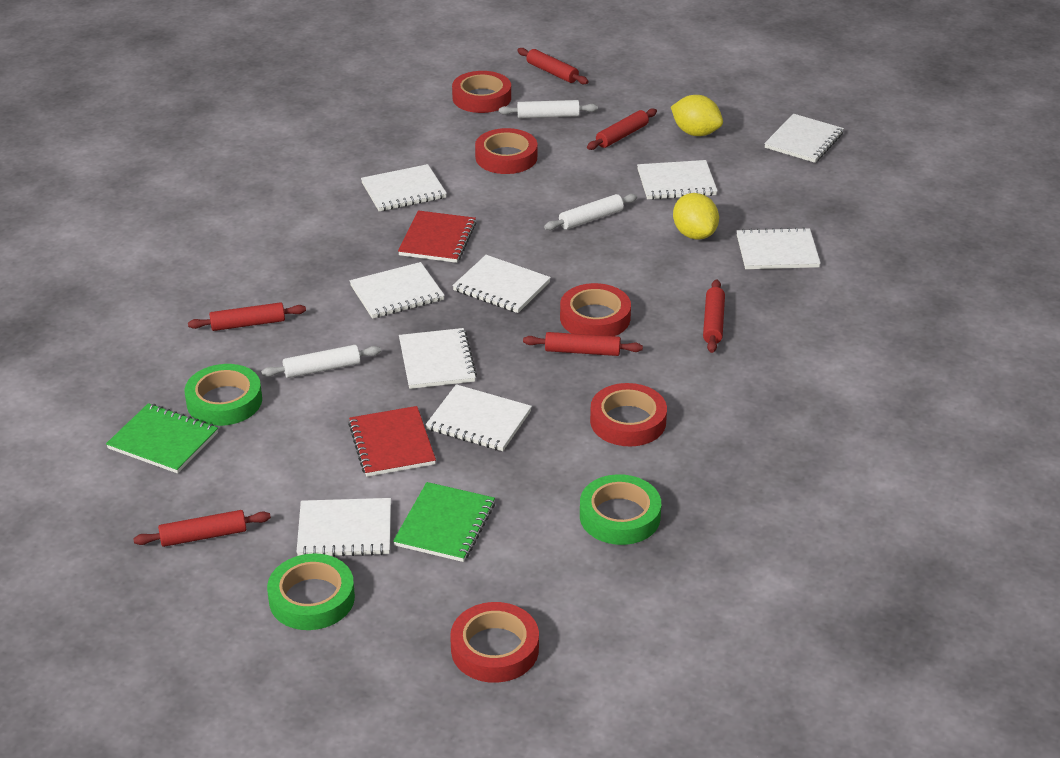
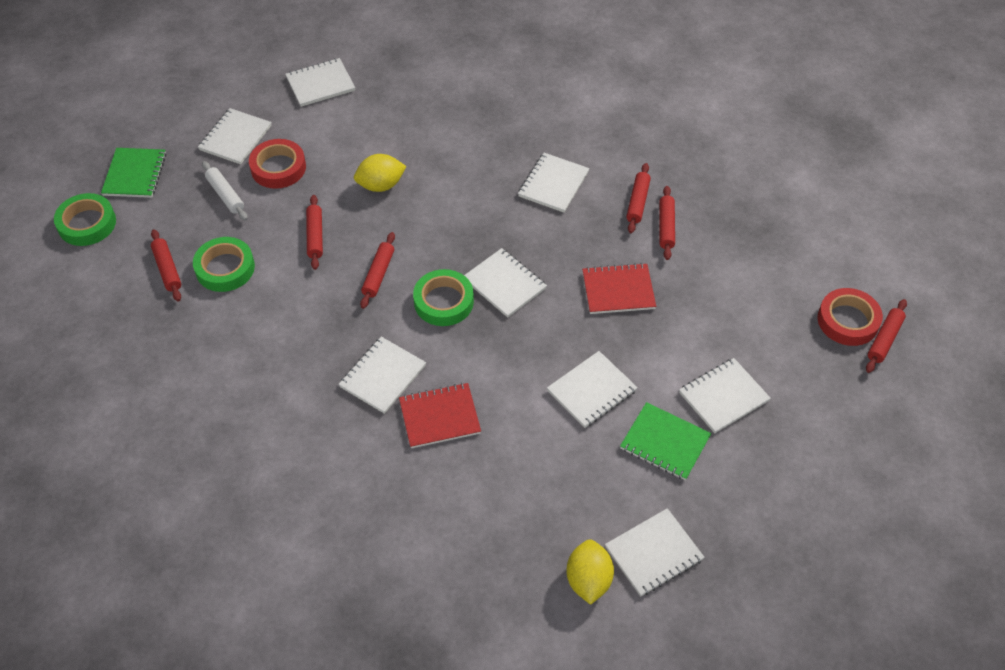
red tape: 5 -> 2
white notebook: 9 -> 8
white rolling pin: 3 -> 1

